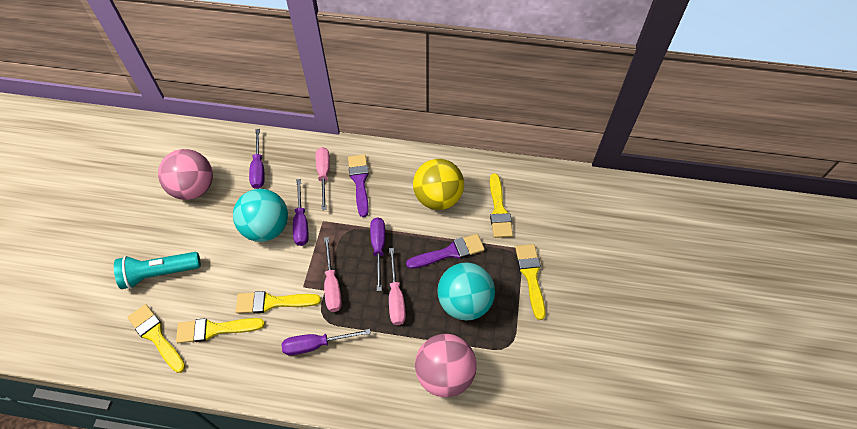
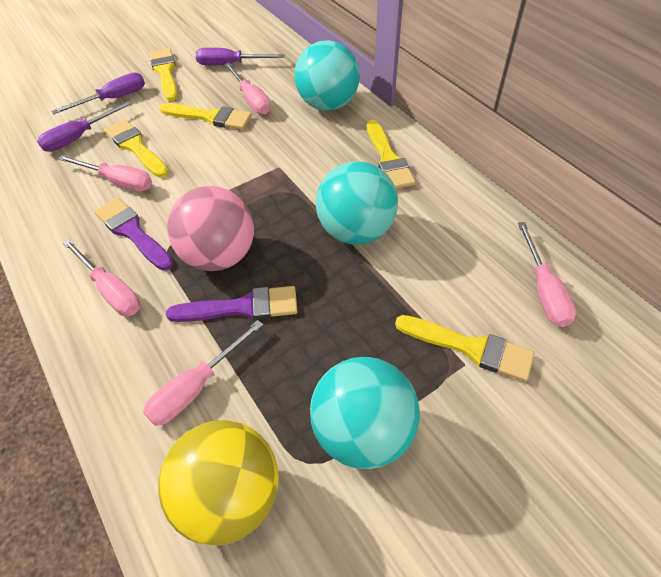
pink ball: 2 -> 1
pink screwdriver: 3 -> 5
purple screwdriver: 4 -> 3
turquoise ball: 2 -> 3
turquoise flashlight: 1 -> 0

